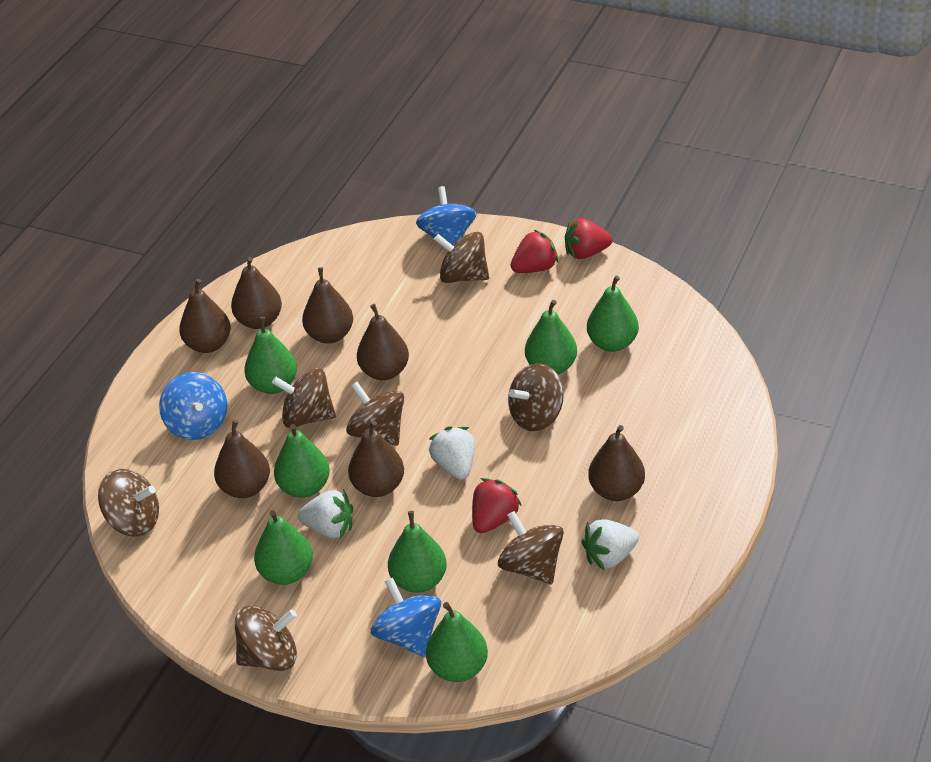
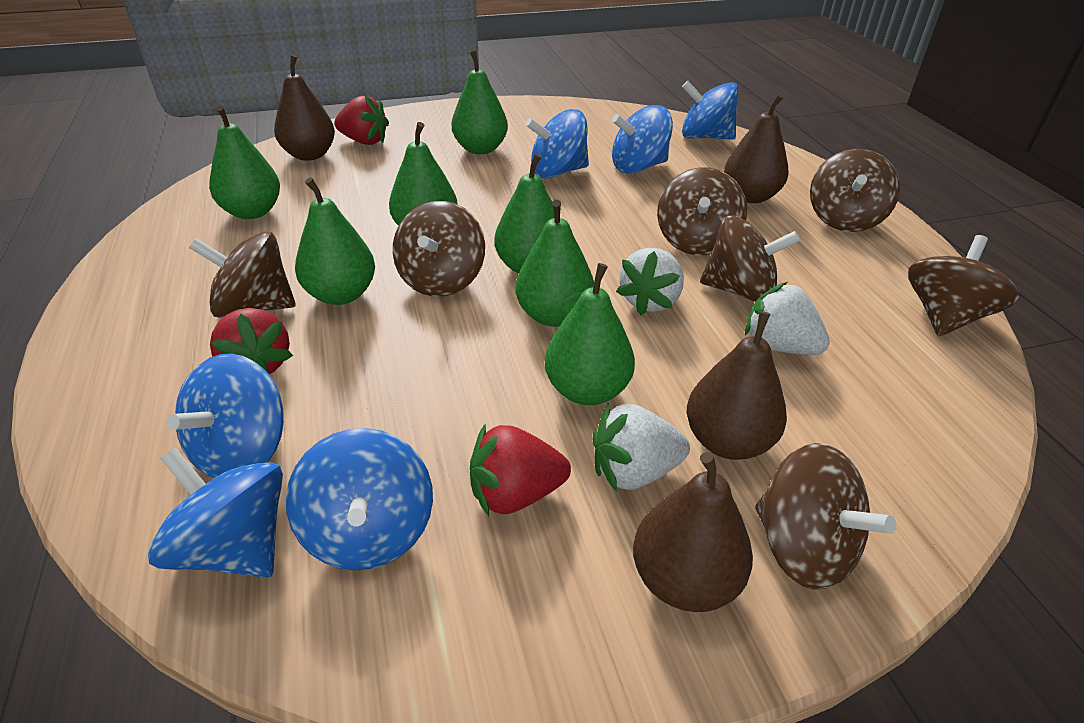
blue spinning top: 3 -> 6
brown pear: 7 -> 4

